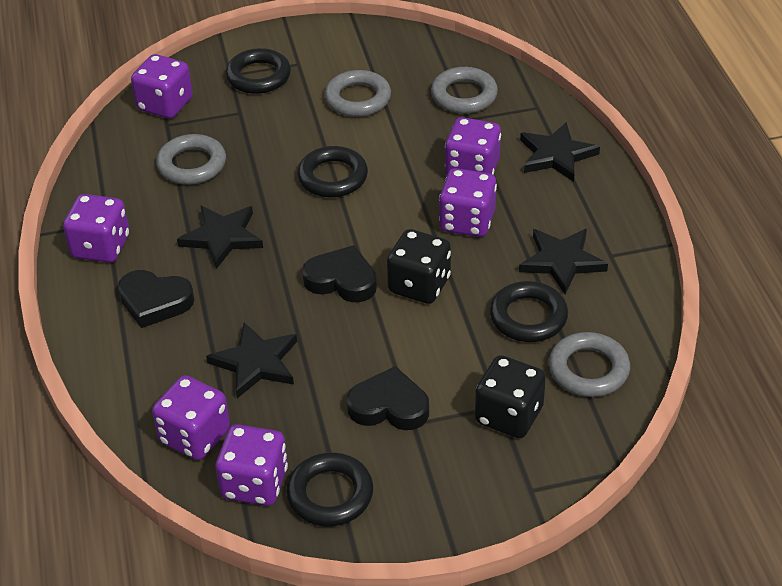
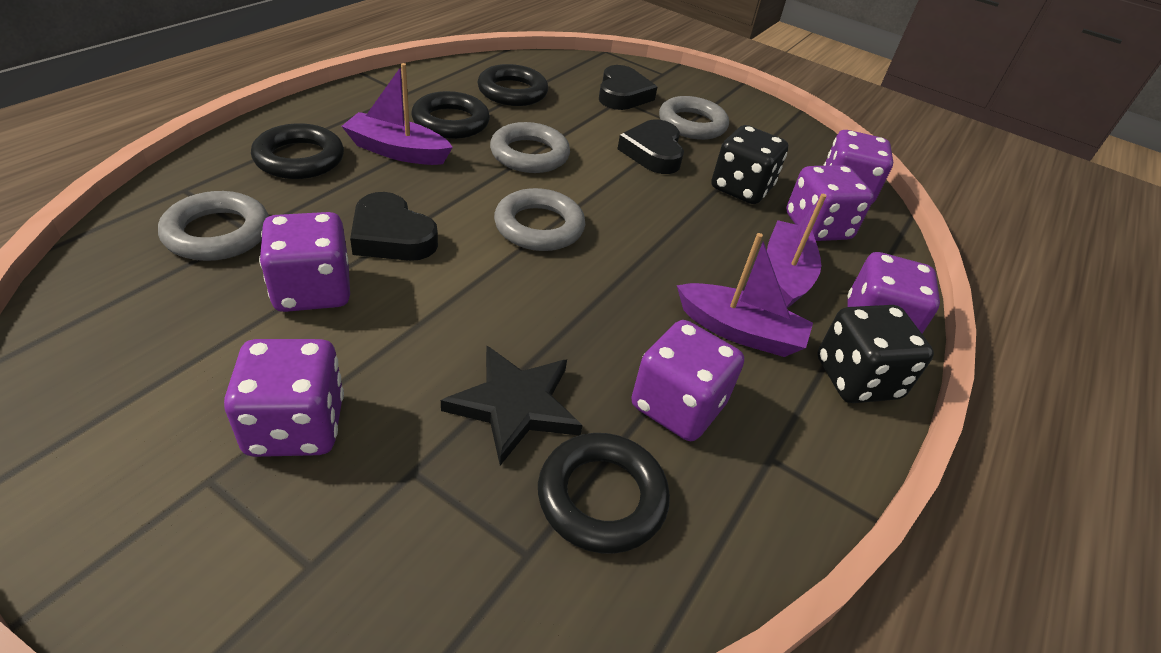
black star: 4 -> 1
purple boat: 0 -> 3

